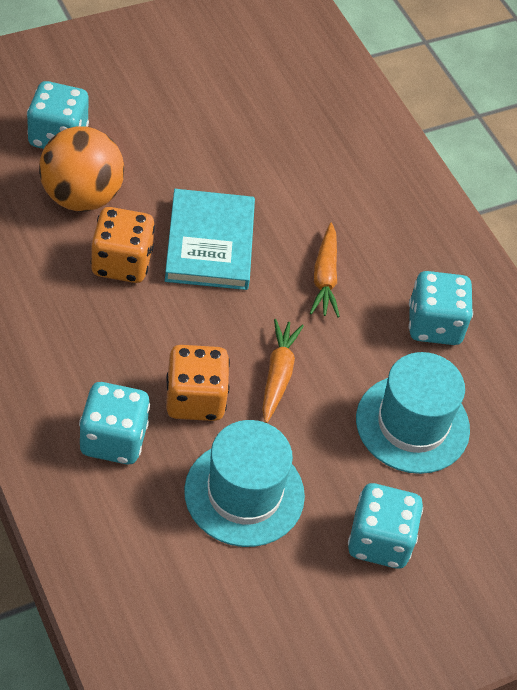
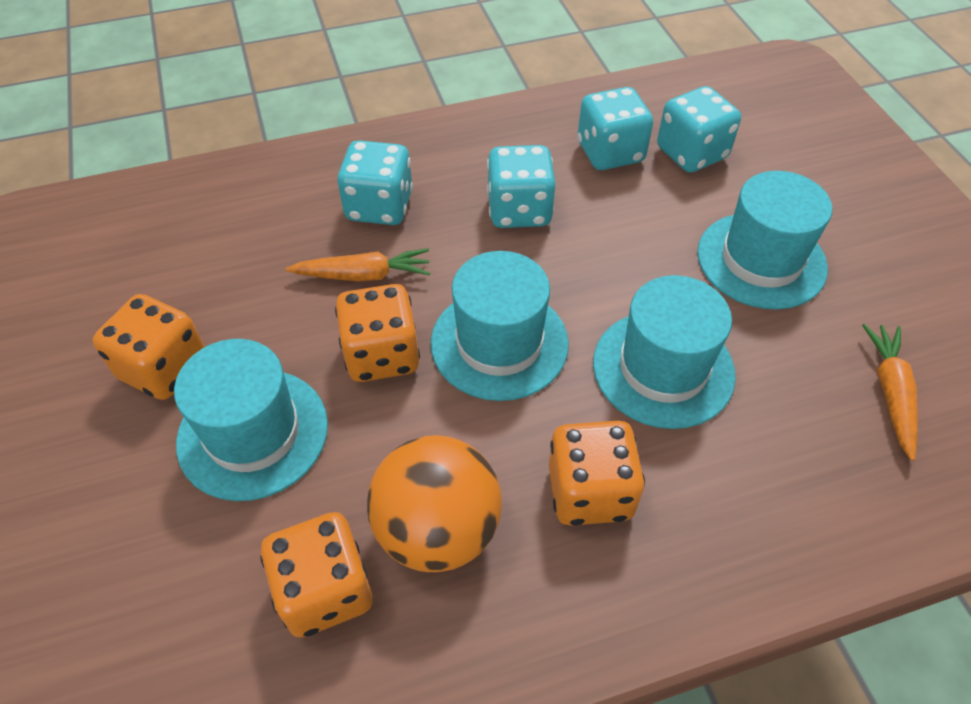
orange dice: 2 -> 4
turquoise book: 1 -> 0
turquoise hat: 2 -> 4

